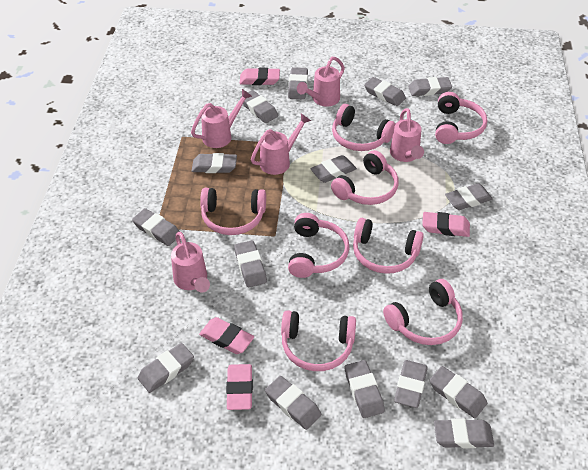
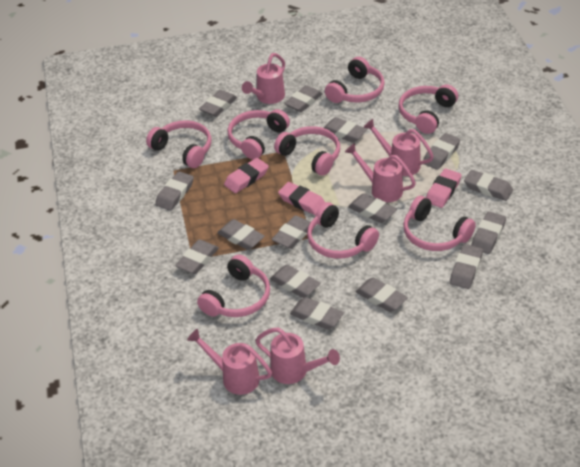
pink eraser: 4 -> 3

